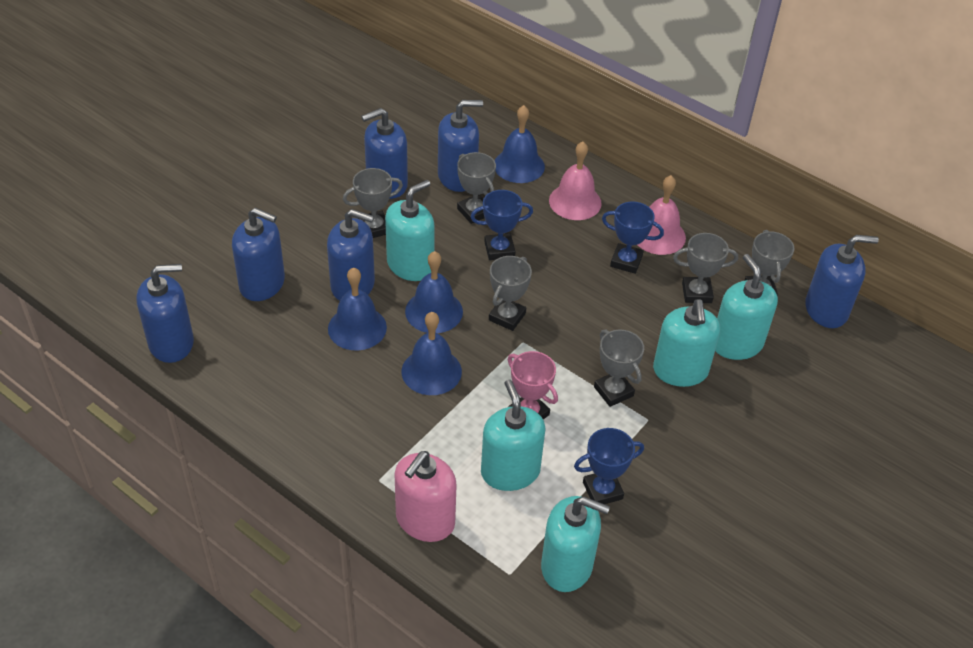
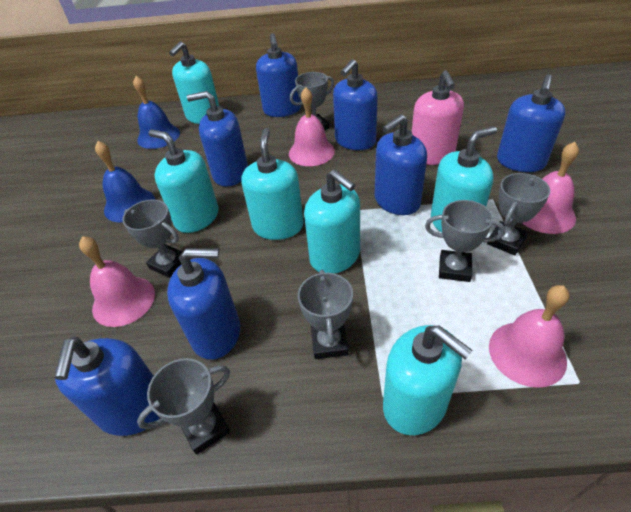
blue bell: 4 -> 2
blue soap dispenser: 6 -> 7
blue trophy: 3 -> 0
pink bell: 2 -> 4
pink trophy: 1 -> 0
turquoise soap dispenser: 5 -> 6

